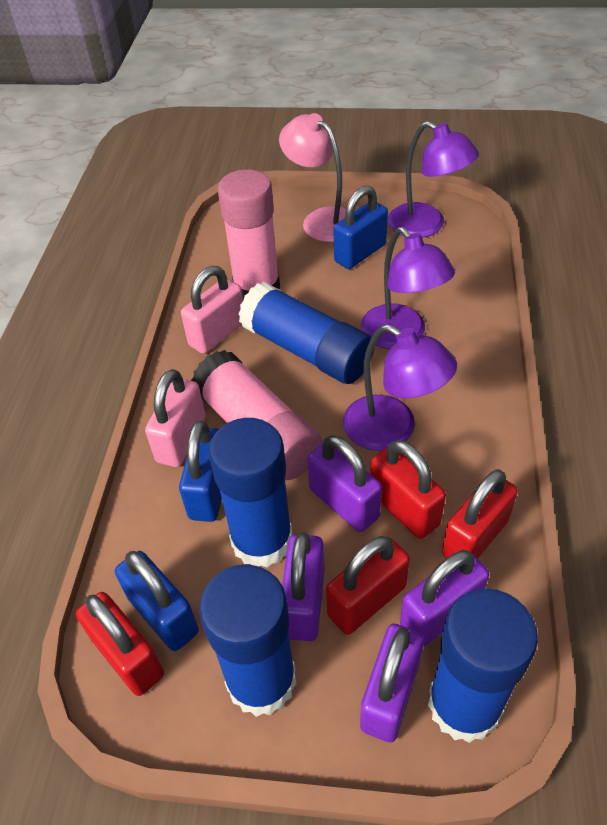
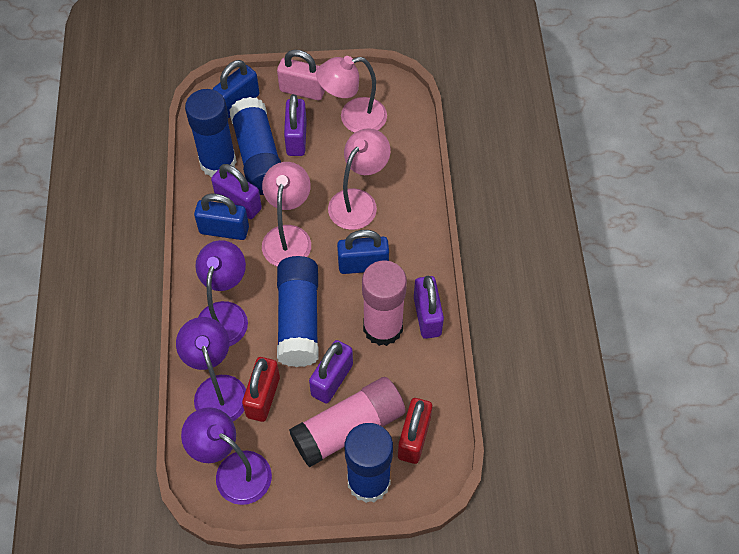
pink lamp: 1 -> 3
pink padlock: 2 -> 1
red padlock: 4 -> 2

